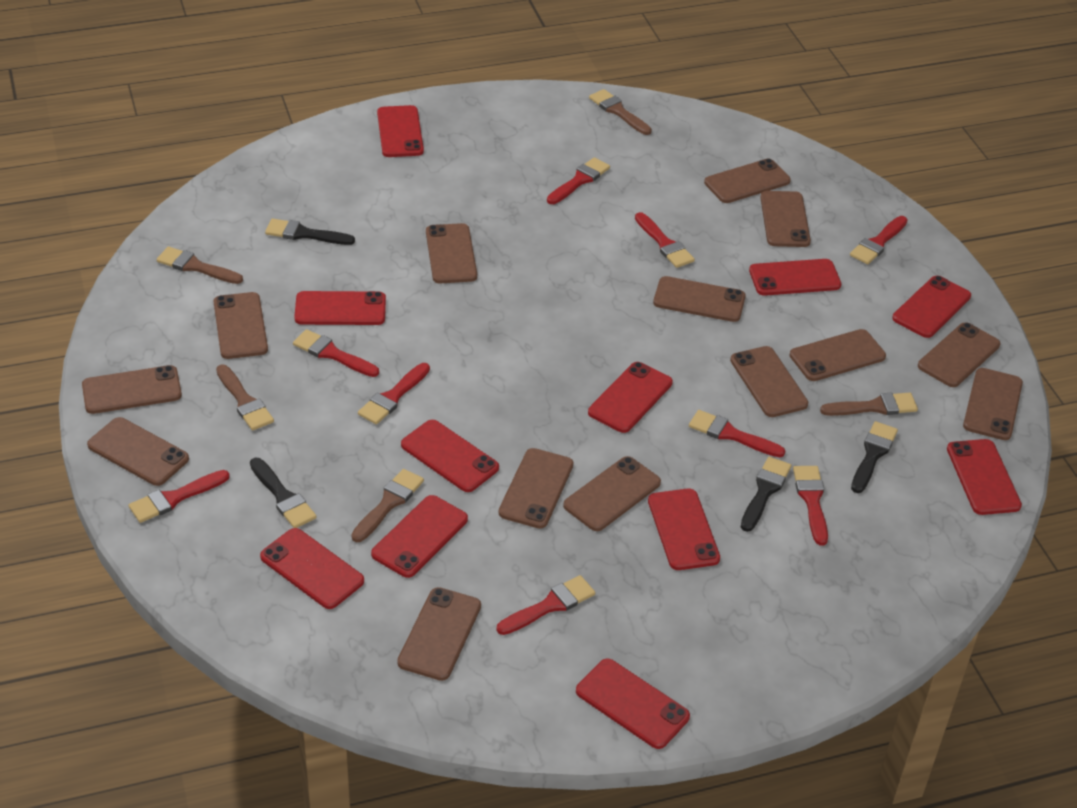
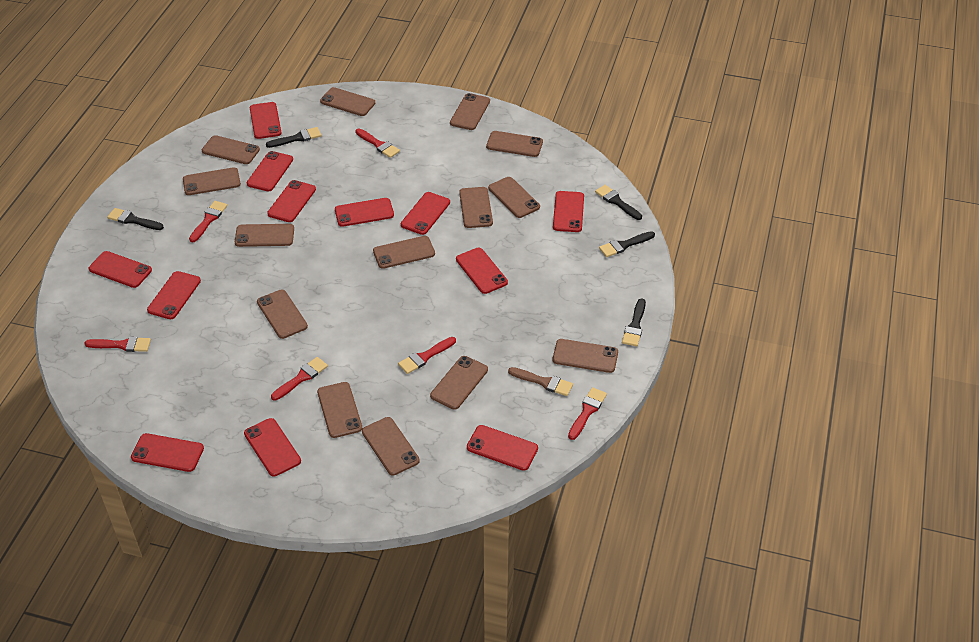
black brush: 4 -> 5
brown brush: 5 -> 1
red brush: 9 -> 6
red phone: 11 -> 12

